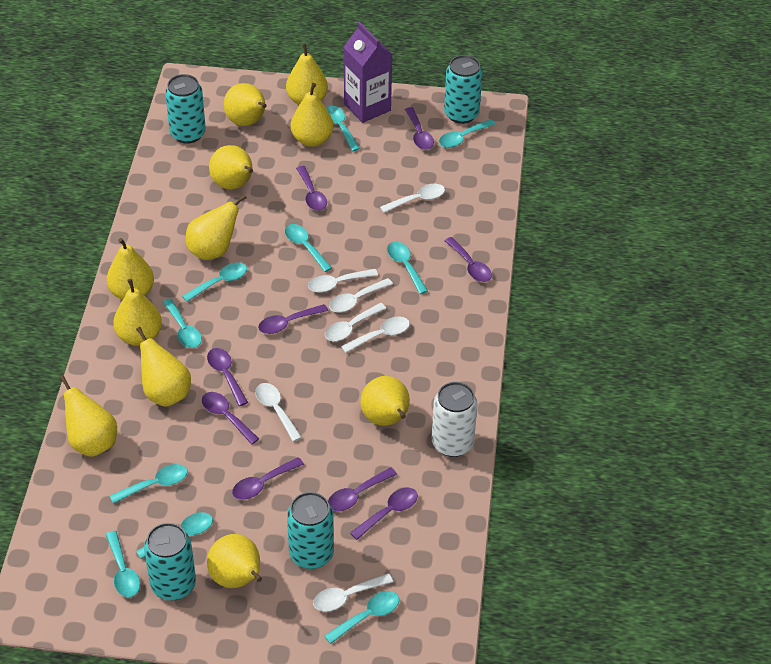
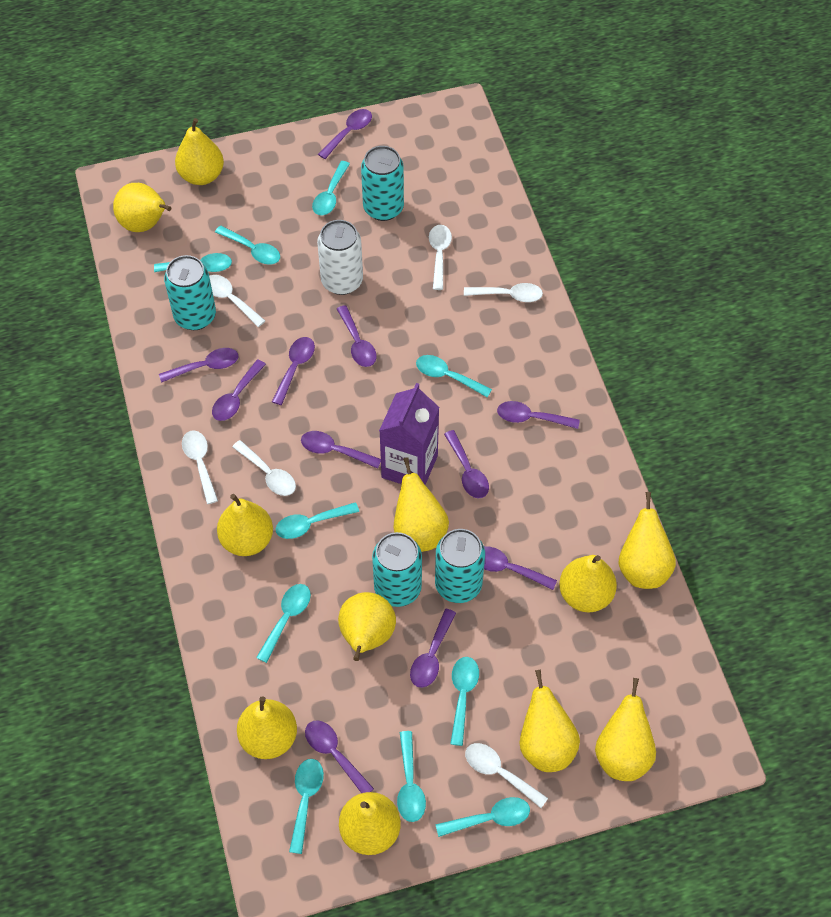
purple spoon: 9 -> 11
white spoon: 7 -> 6

